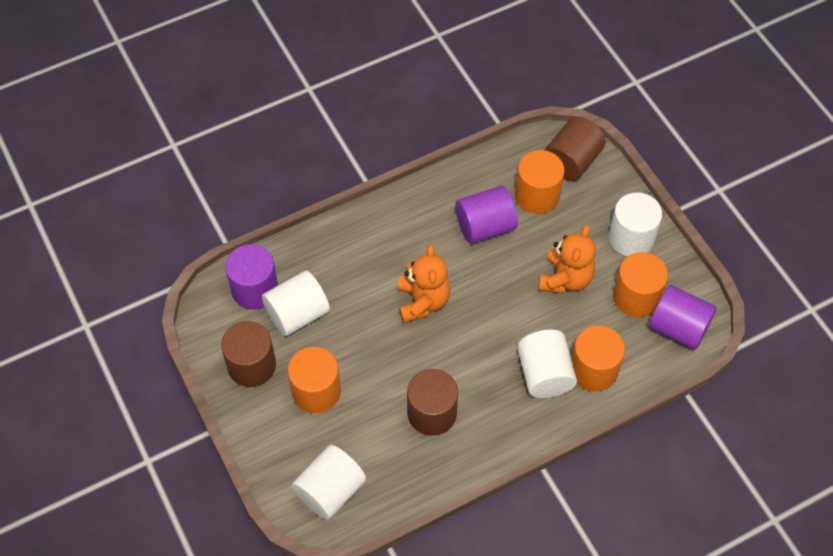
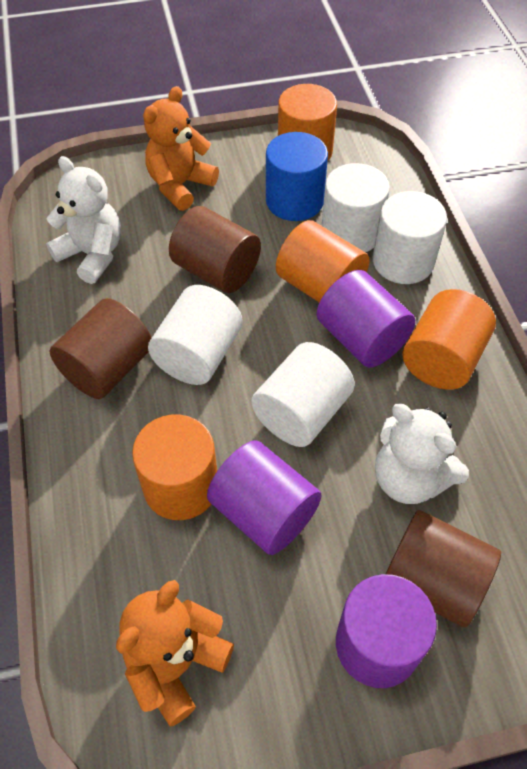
blue cylinder: 0 -> 1
white teddy bear: 0 -> 2

